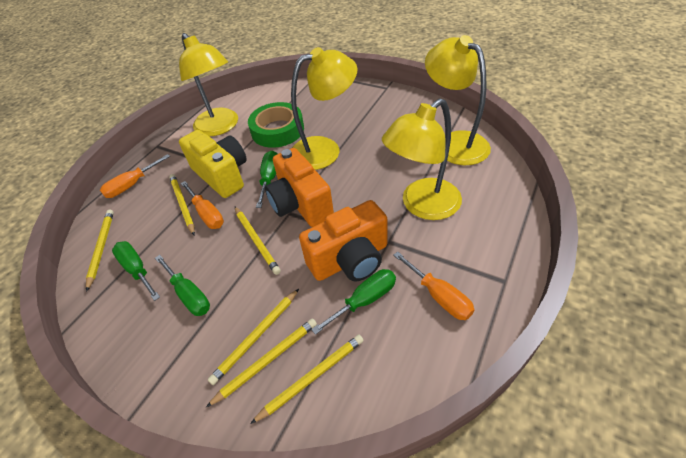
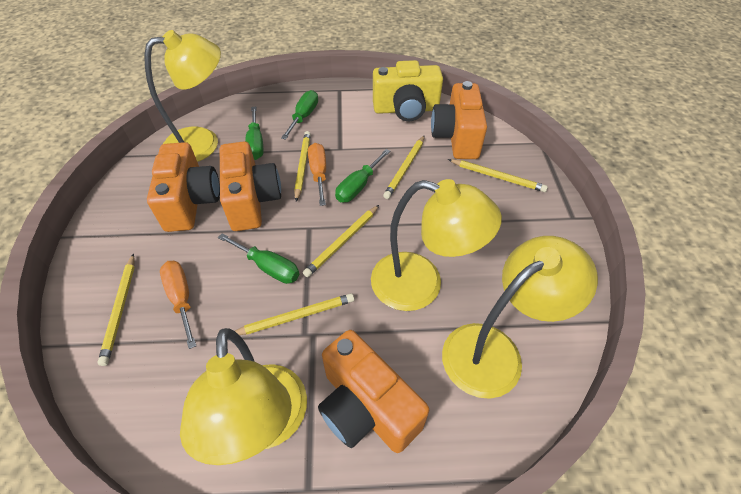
green tape: 1 -> 0
orange camera: 2 -> 4
orange screwdriver: 3 -> 2

